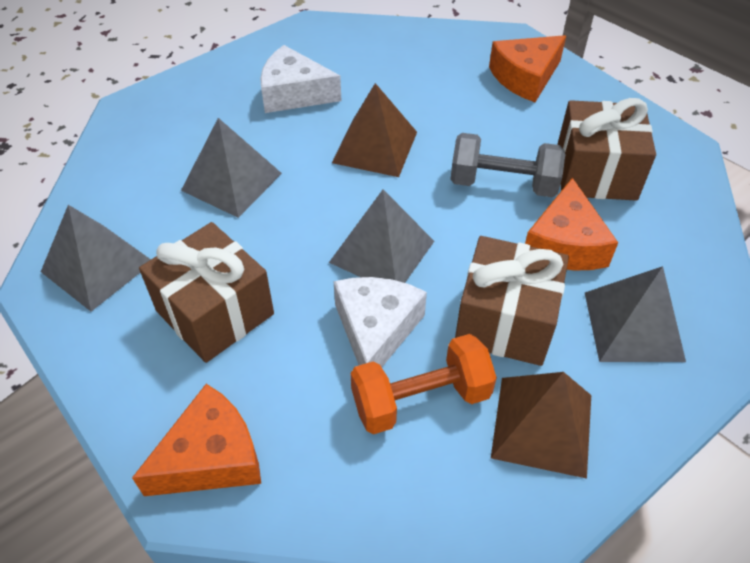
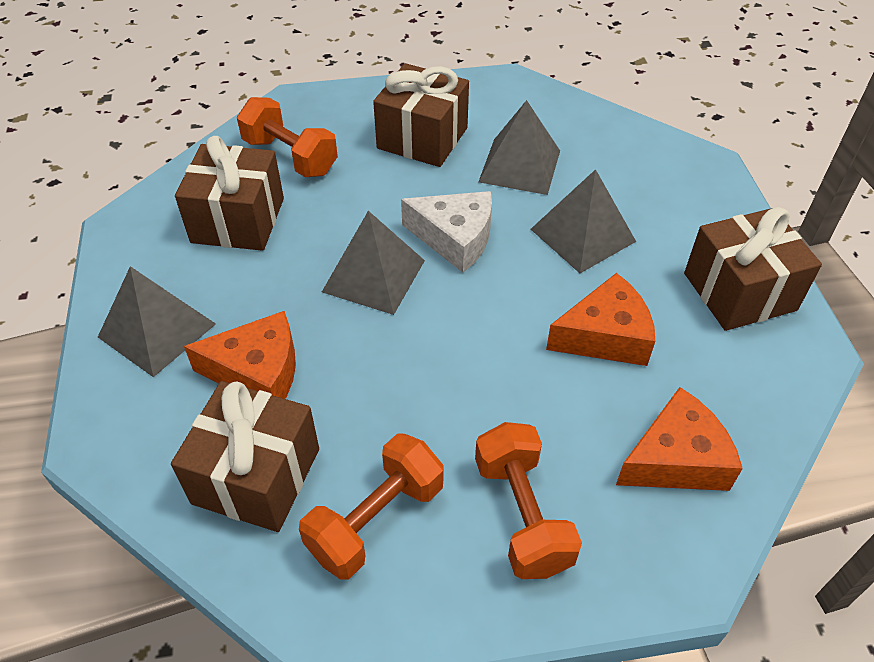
brown gift: 3 -> 4
brown pyramid: 2 -> 0
grey dumbbell: 1 -> 0
orange dumbbell: 1 -> 3
white cheese: 2 -> 1

